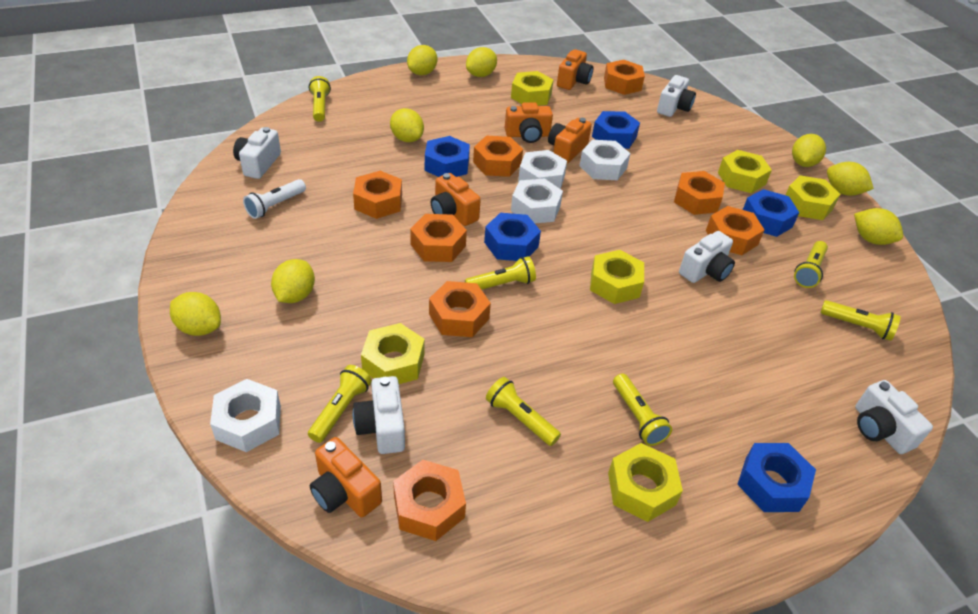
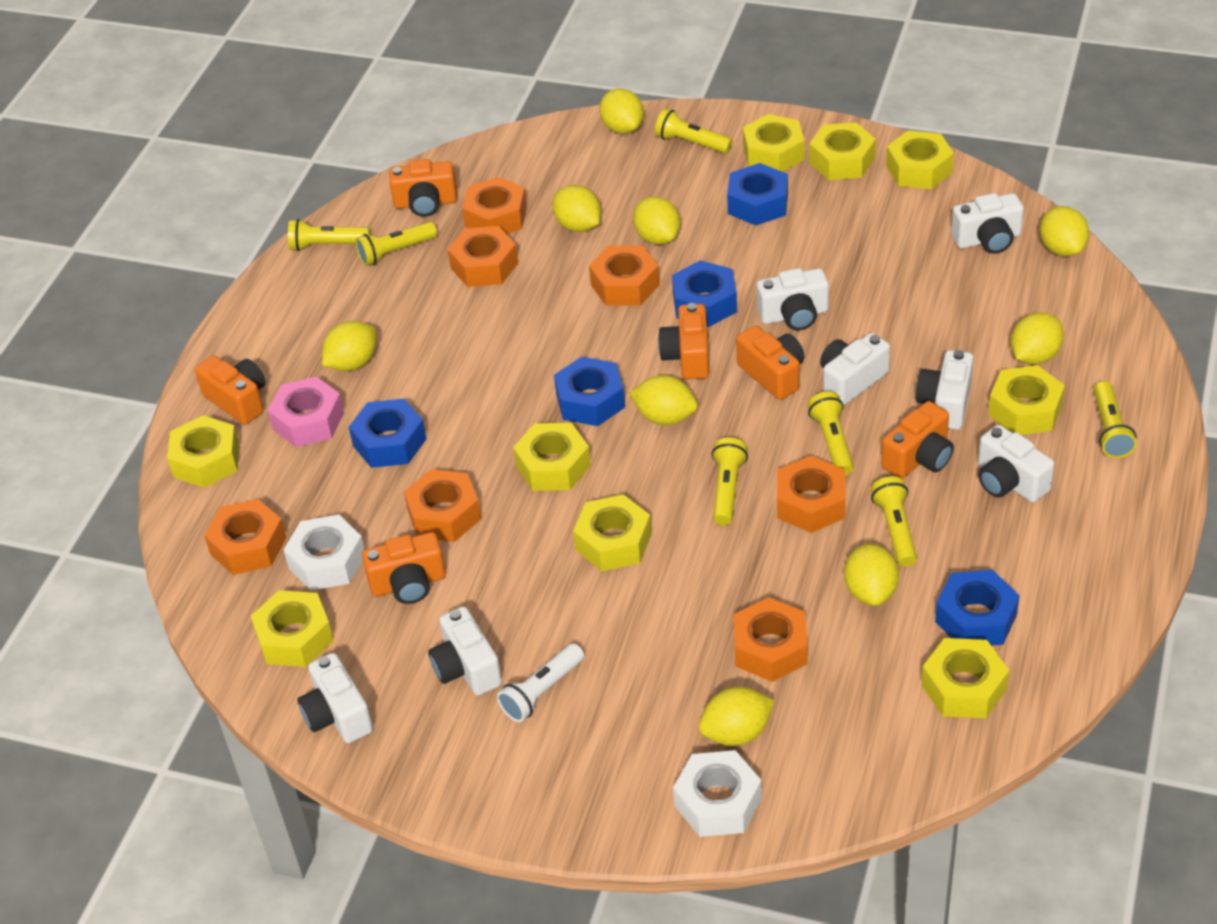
orange camera: 5 -> 6
orange nut: 8 -> 7
pink nut: 0 -> 1
white camera: 5 -> 7
white nut: 4 -> 2
yellow lemon: 8 -> 9
yellow nut: 6 -> 9

